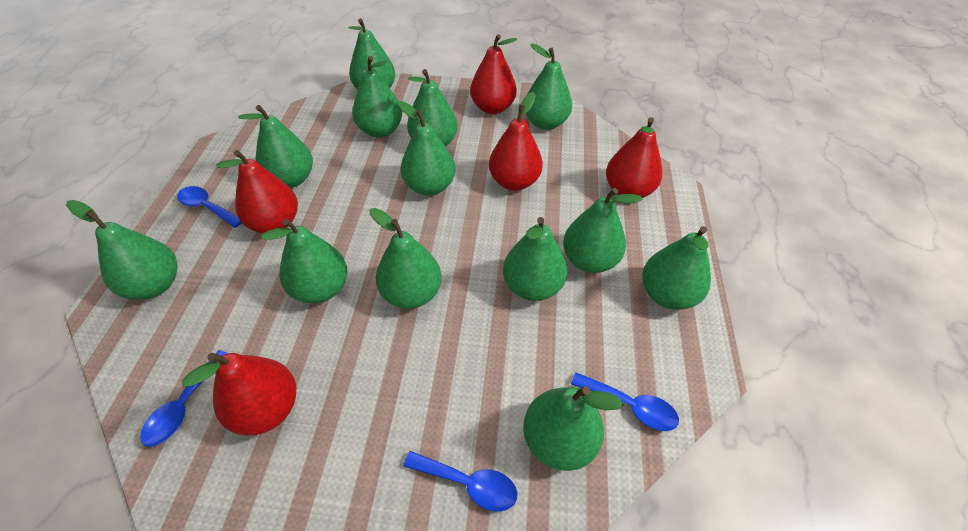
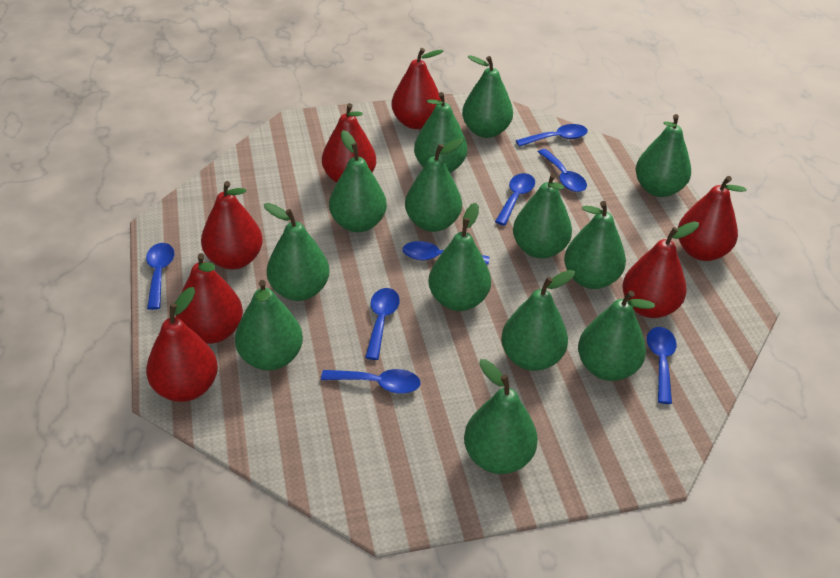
blue spoon: 4 -> 8
red pear: 5 -> 7

